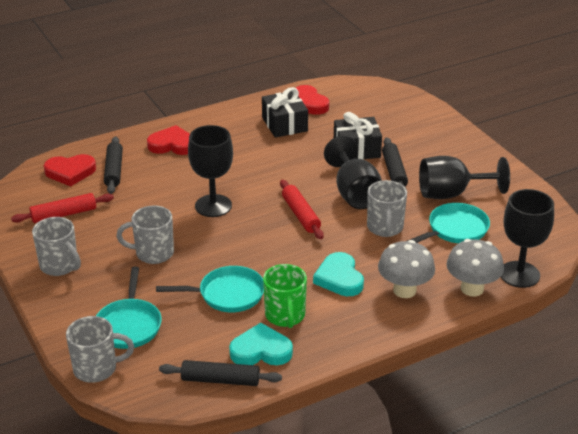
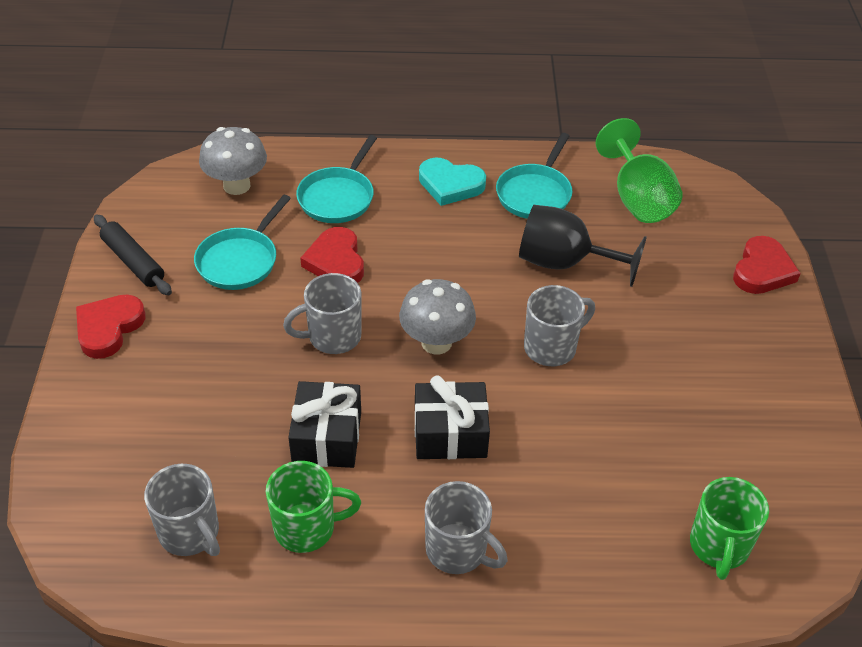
black goblet: 4 -> 1
black rolling pin: 3 -> 1
green goblet: 0 -> 1
green mug: 1 -> 2
red rolling pin: 2 -> 0
turquoise heart: 2 -> 1

